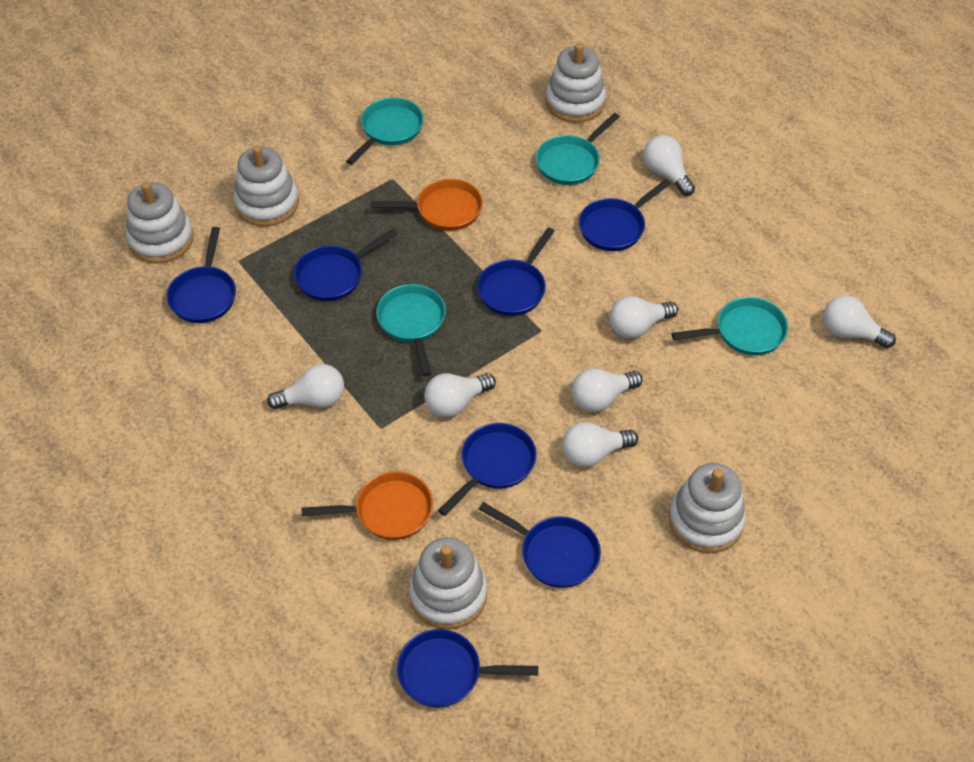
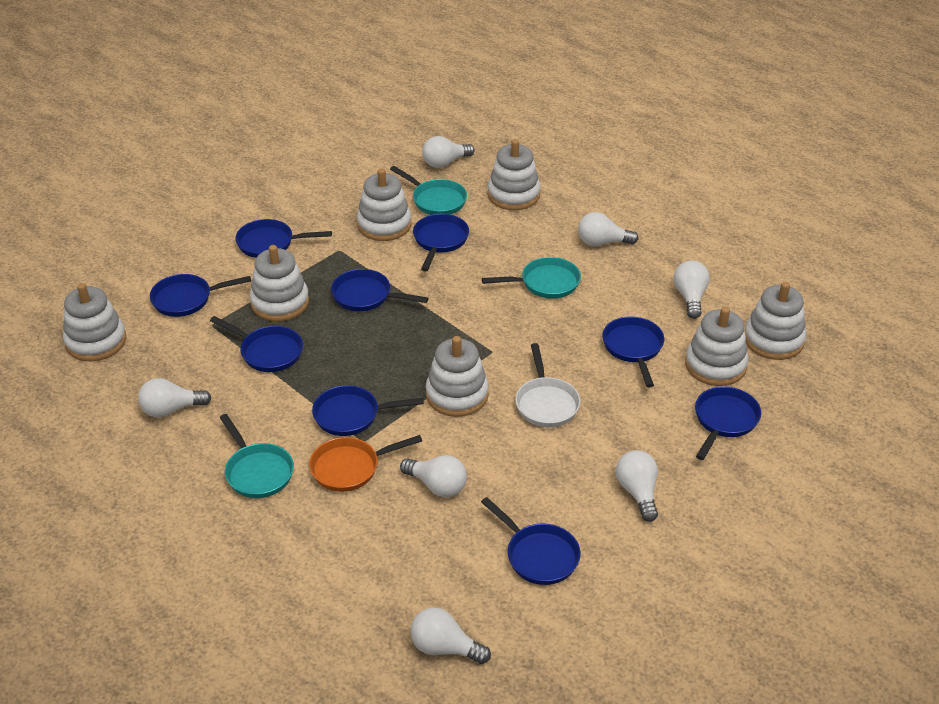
blue pan: 7 -> 9
orange pan: 2 -> 1
turquoise pan: 4 -> 3
white pan: 0 -> 1
white stacking toy: 5 -> 7

